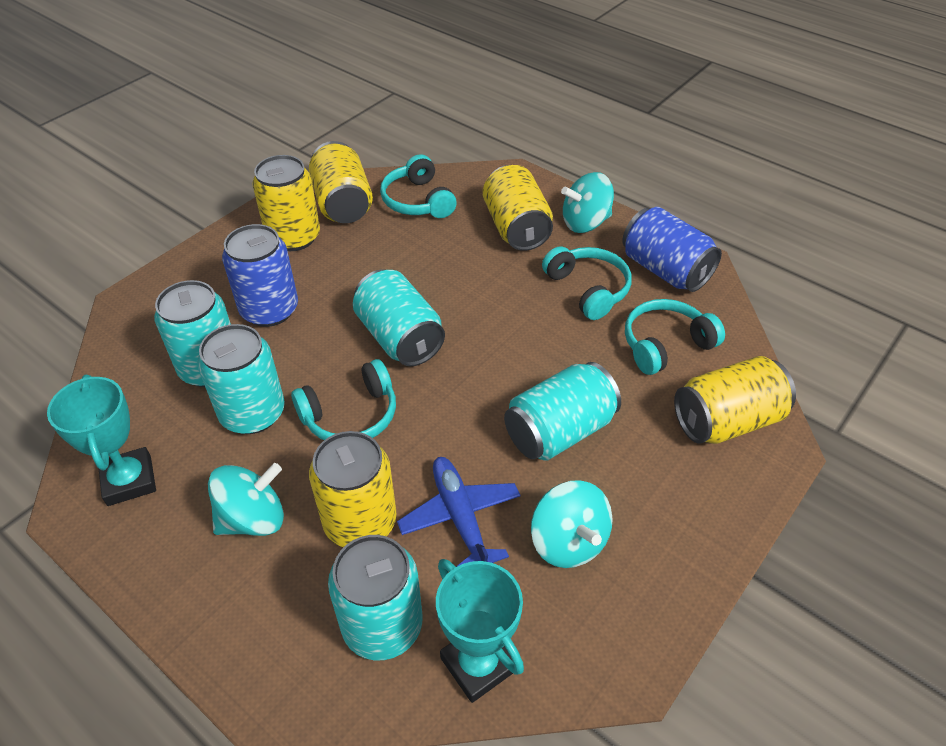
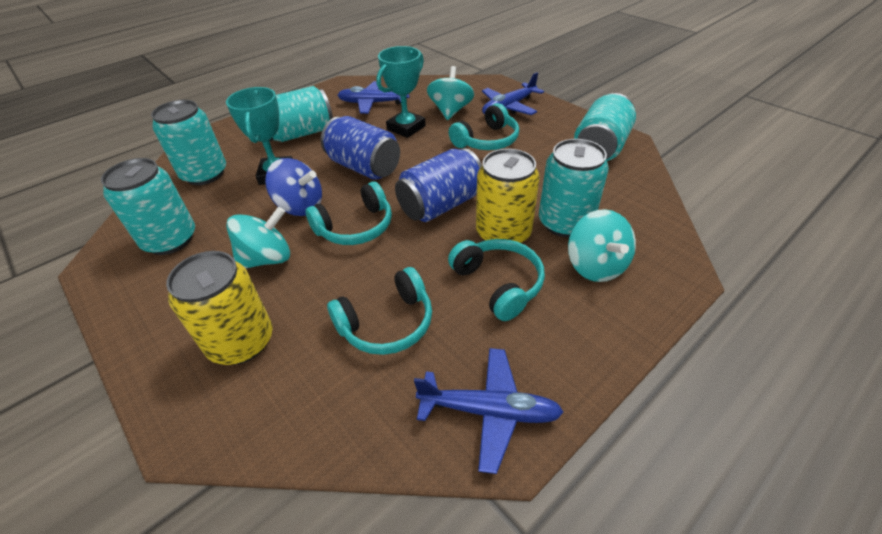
blue plane: 1 -> 3
blue spinning top: 0 -> 1
yellow can: 5 -> 2

